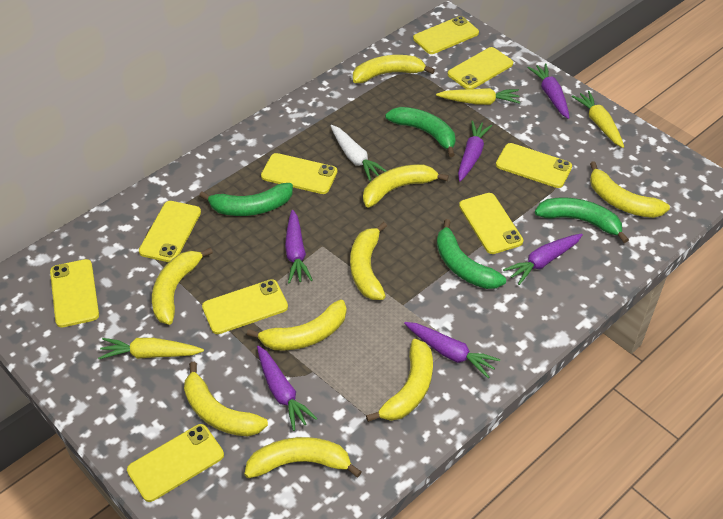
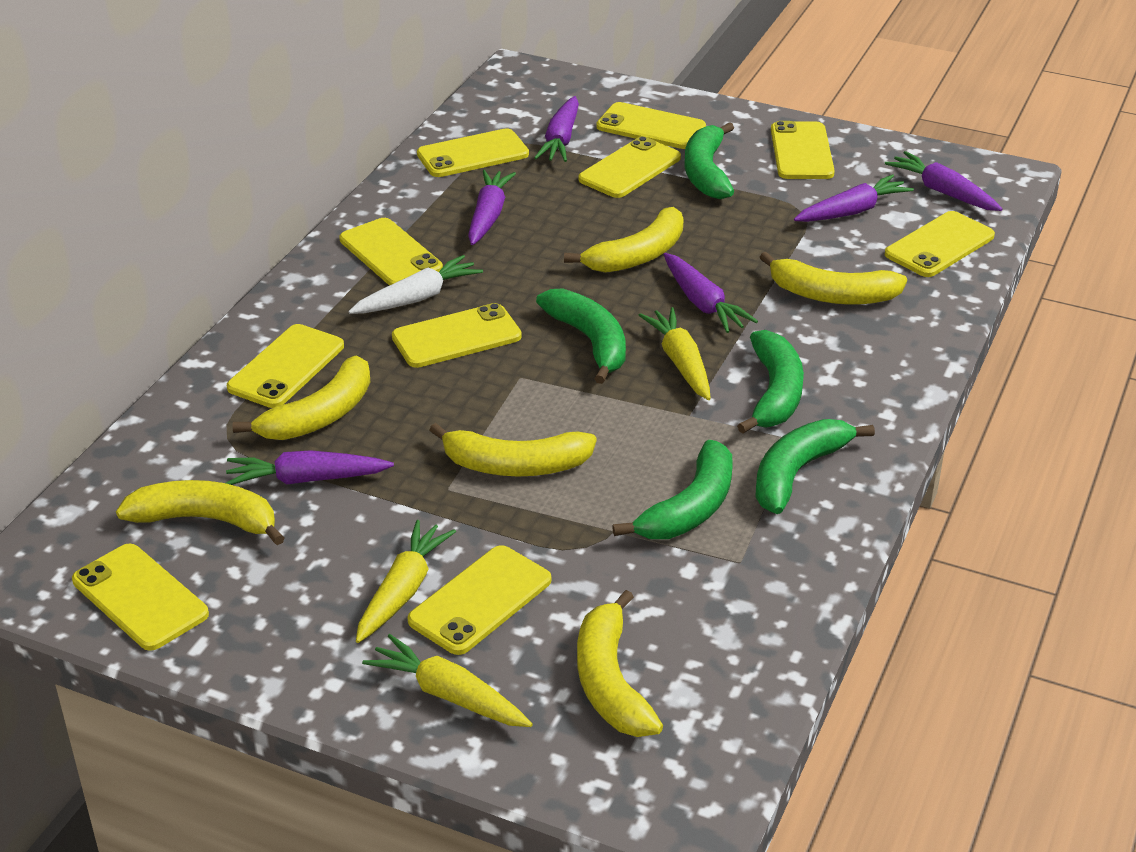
green banana: 4 -> 5
yellow banana: 9 -> 6
yellow phone: 9 -> 10

